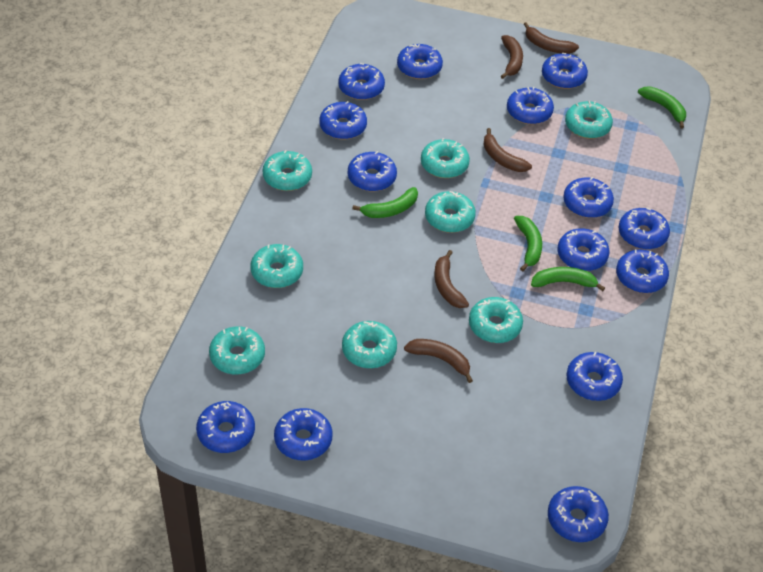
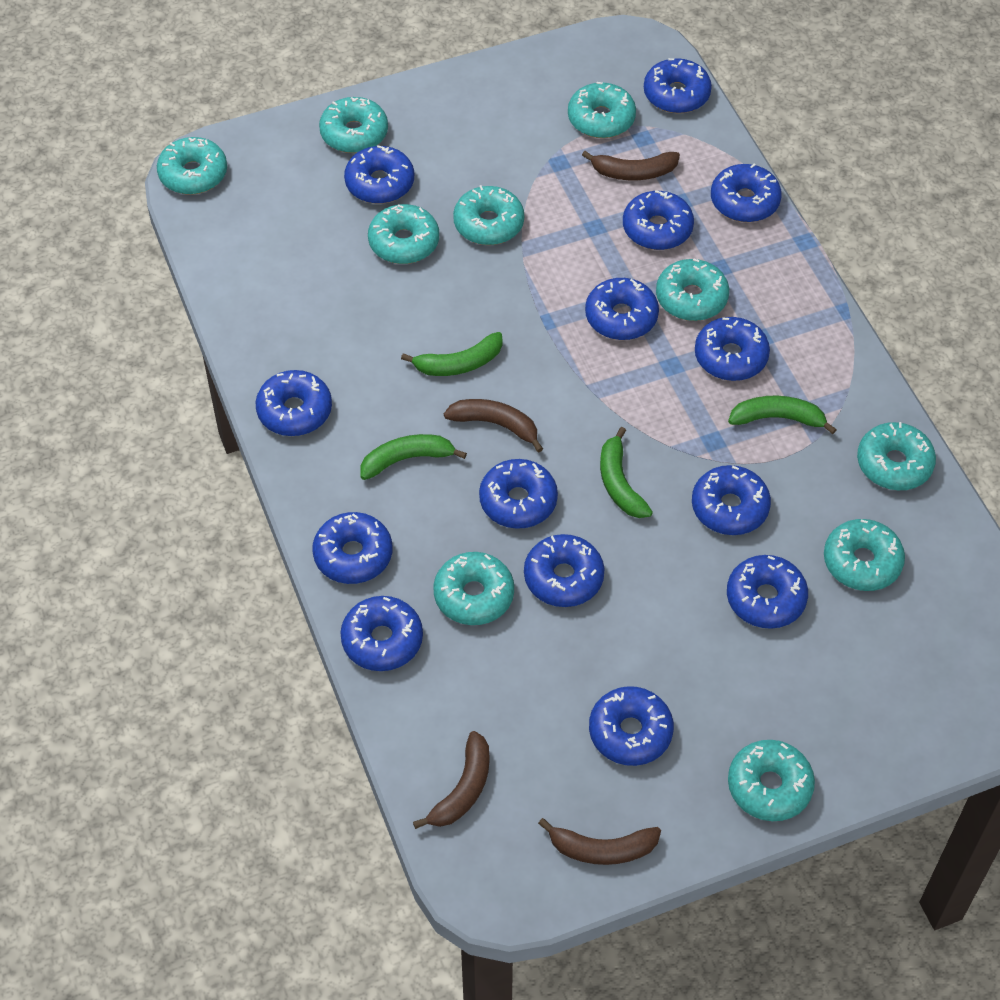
brown banana: 5 -> 4
turquoise donut: 8 -> 10

